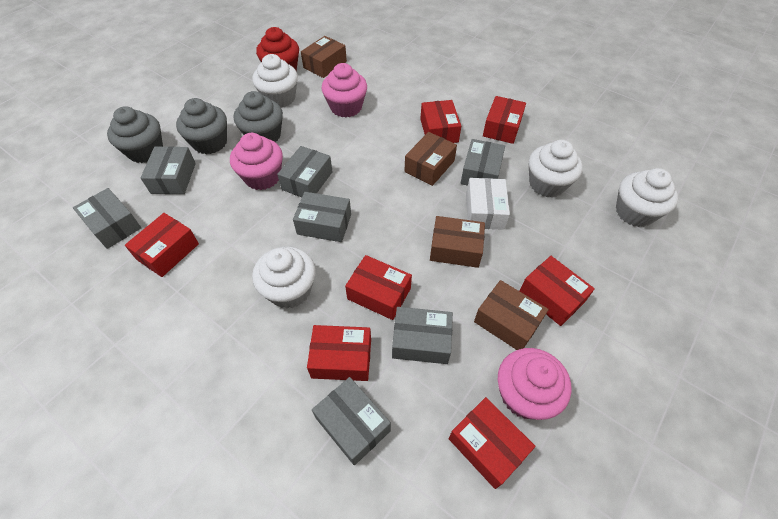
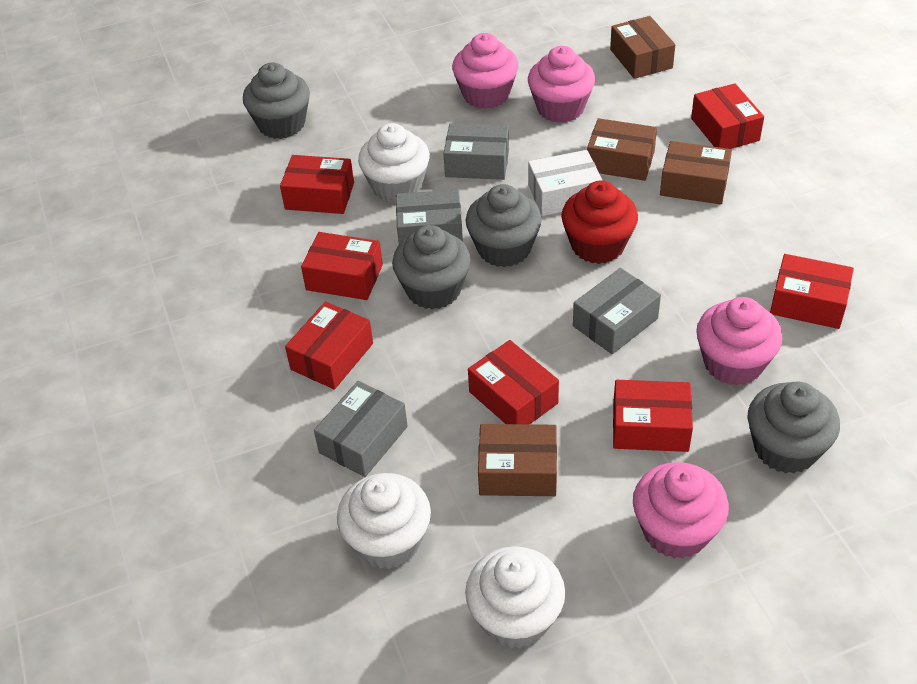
grey box: 7 -> 4
grey cupcake: 3 -> 4
pink cupcake: 3 -> 4
white cupcake: 4 -> 3

